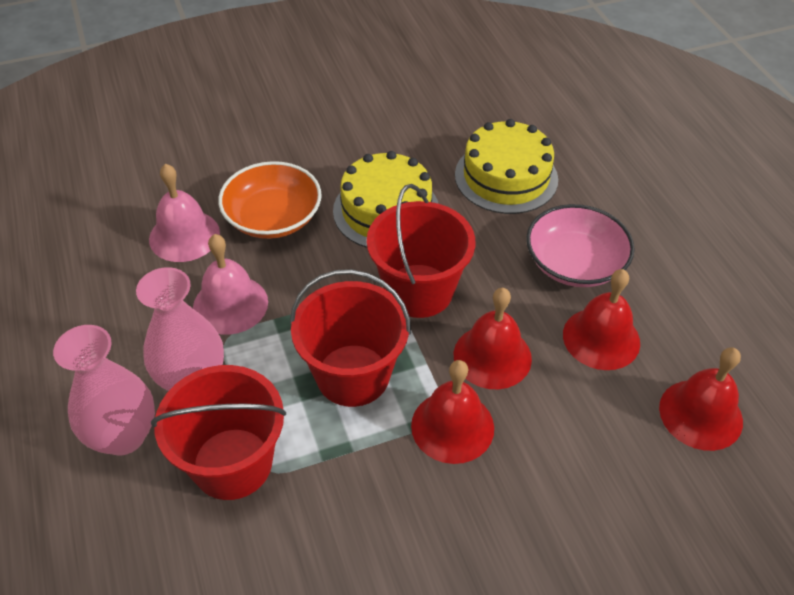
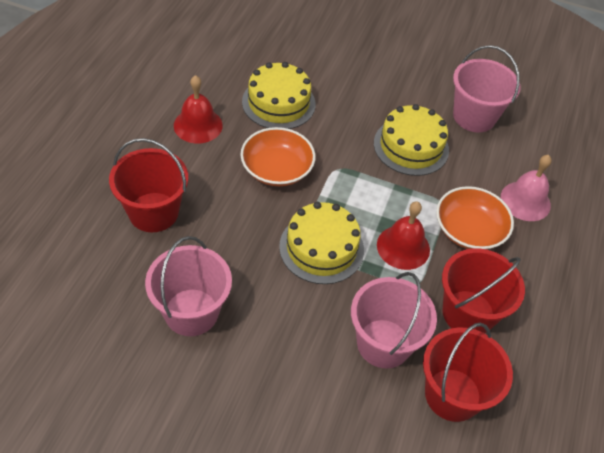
orange bowl: 1 -> 2
pink bell: 2 -> 1
pink bowl: 1 -> 0
pink bucket: 0 -> 3
pink vase: 2 -> 0
red bell: 4 -> 2
yellow cake: 2 -> 3

